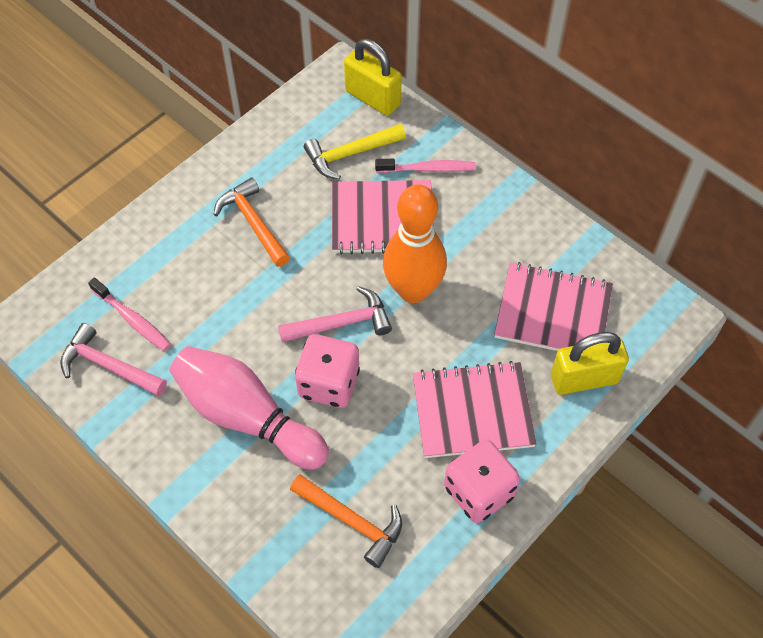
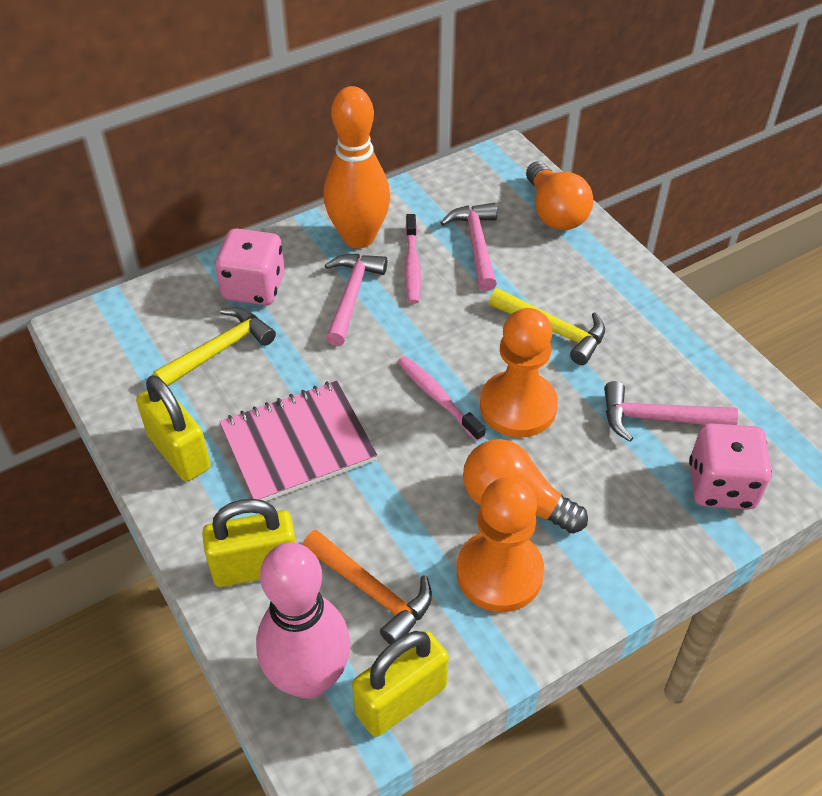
orange hammer: 2 -> 1
orange light bulb: 0 -> 2
orange pawn: 0 -> 2
pink hammer: 2 -> 3
pink notebook: 3 -> 1
yellow hammer: 1 -> 2
yellow padlock: 2 -> 3

